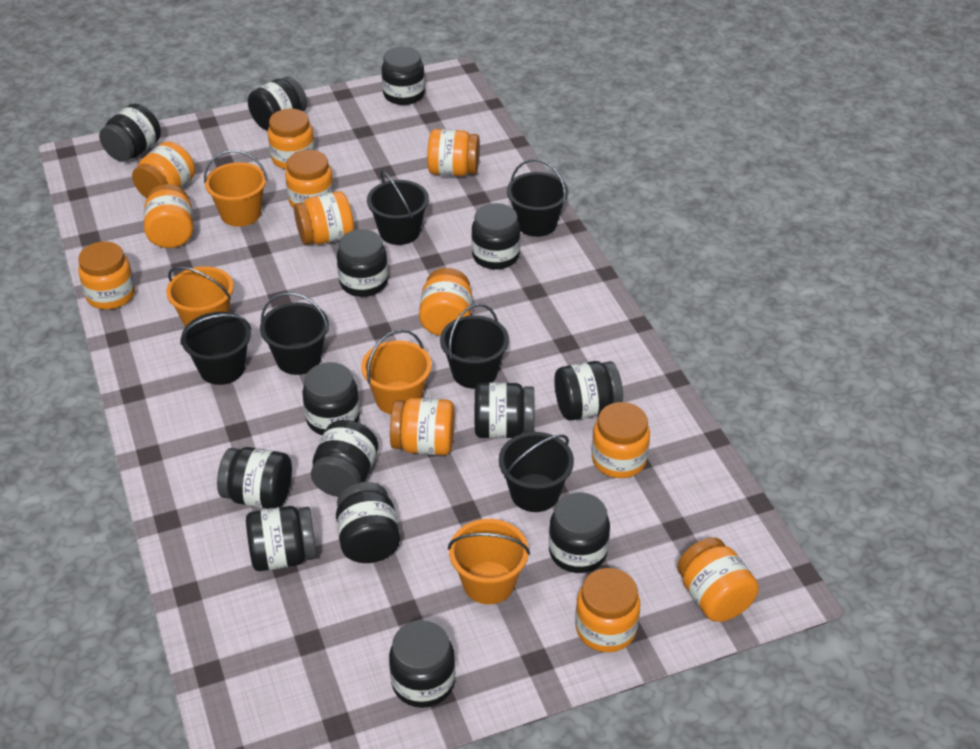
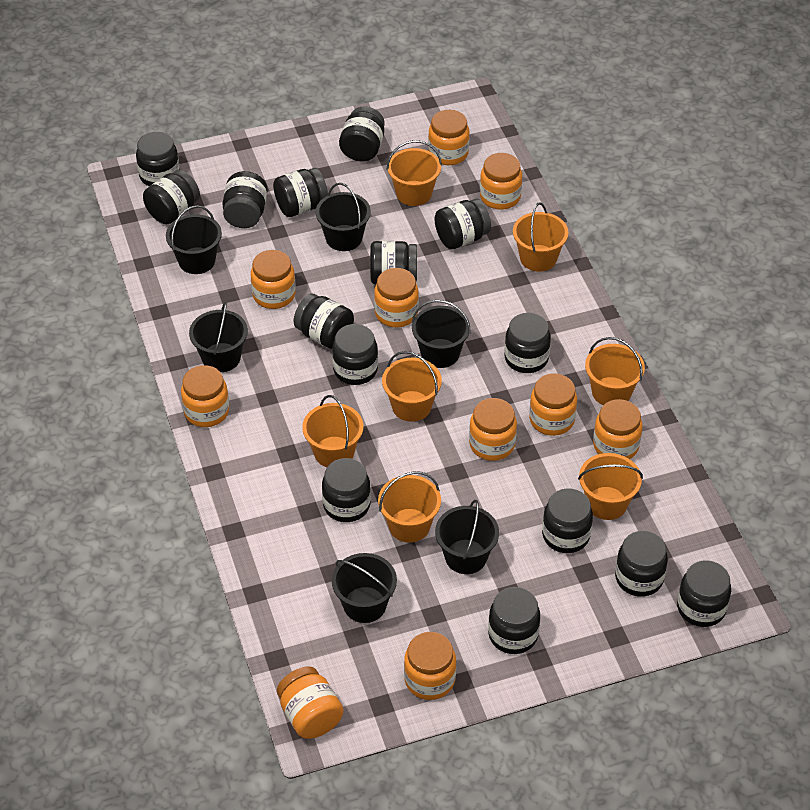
black jar: 14 -> 15
orange bucket: 4 -> 7
orange jar: 12 -> 10

